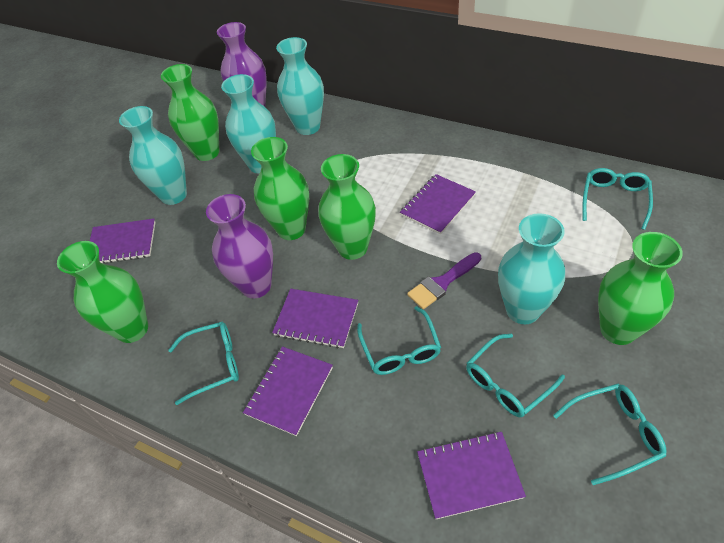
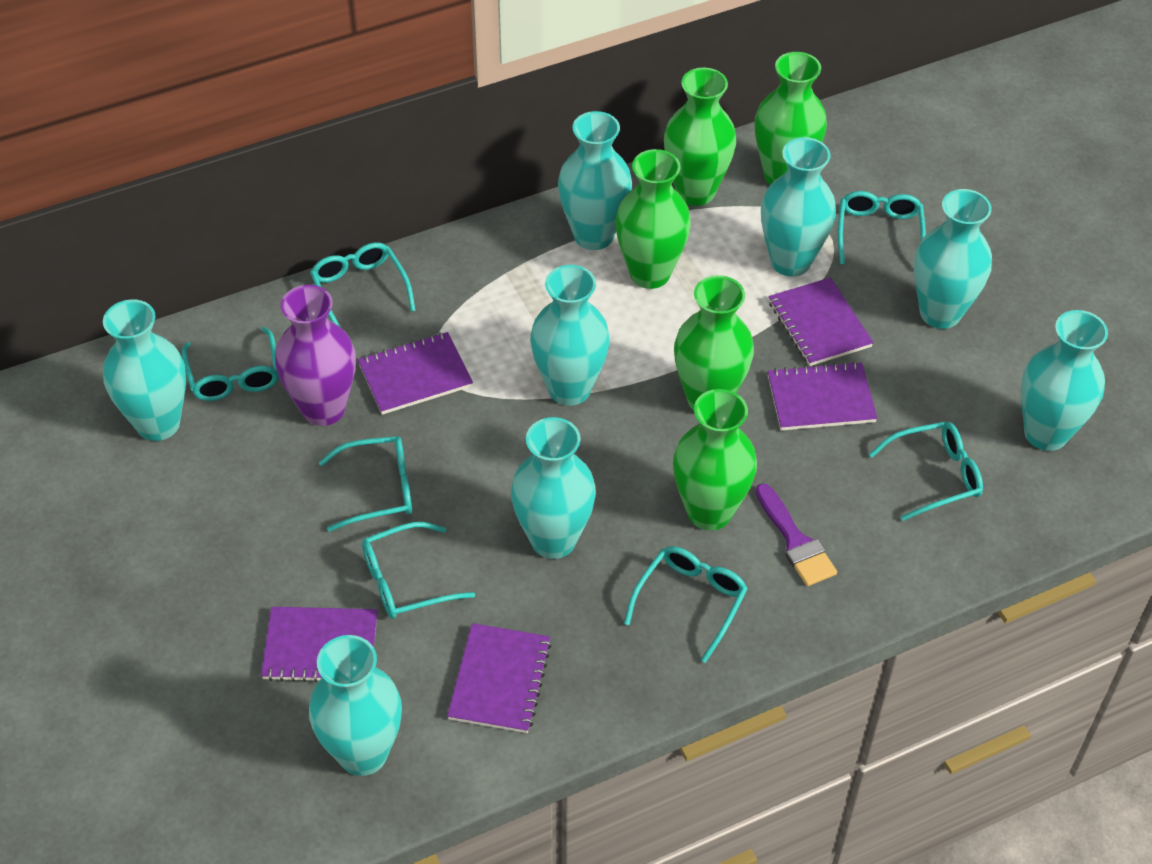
purple vase: 2 -> 1
turquoise glasses: 5 -> 7
turquoise vase: 4 -> 8

